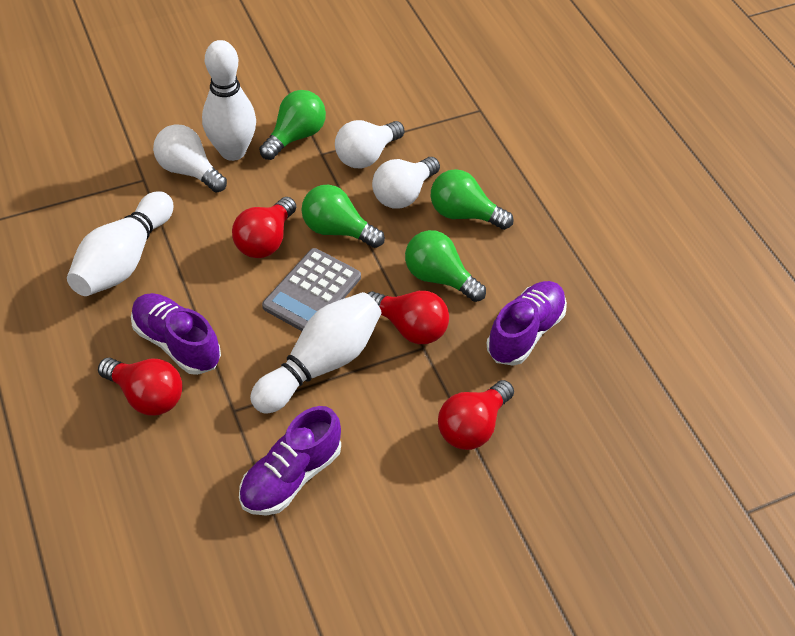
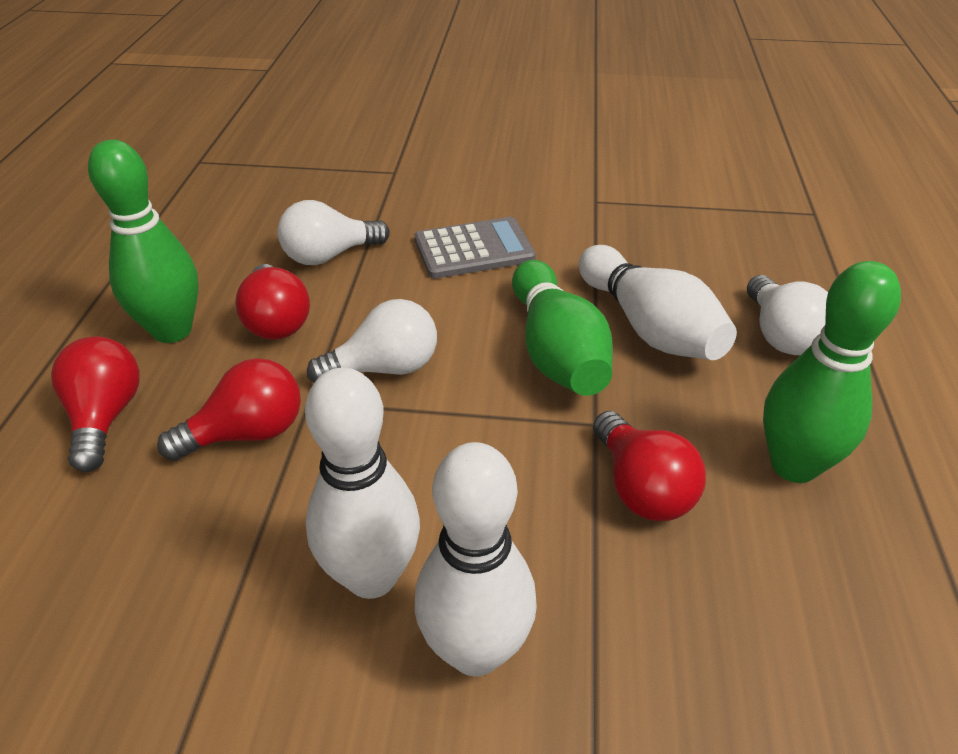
green bowling pin: 0 -> 3
green light bulb: 4 -> 0
purple shoe: 3 -> 0

